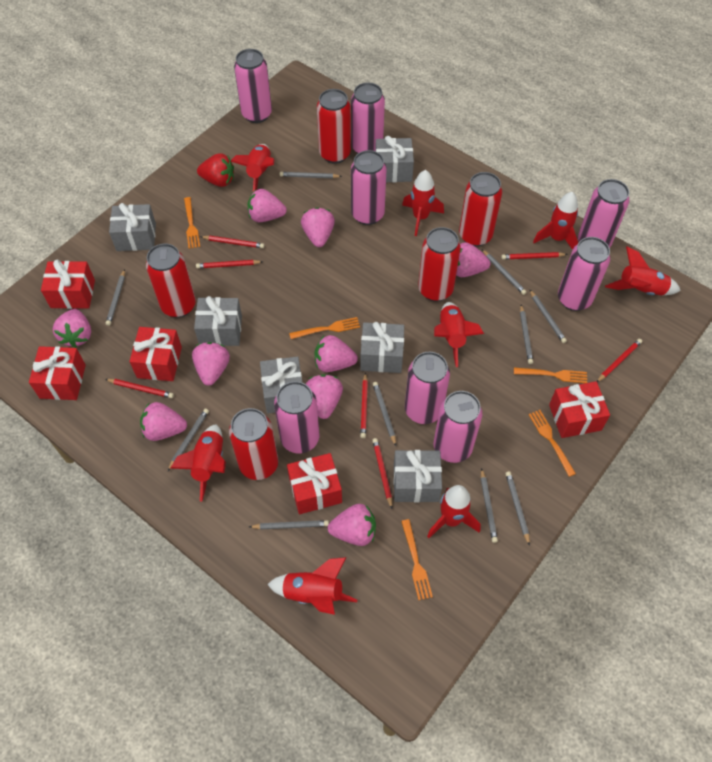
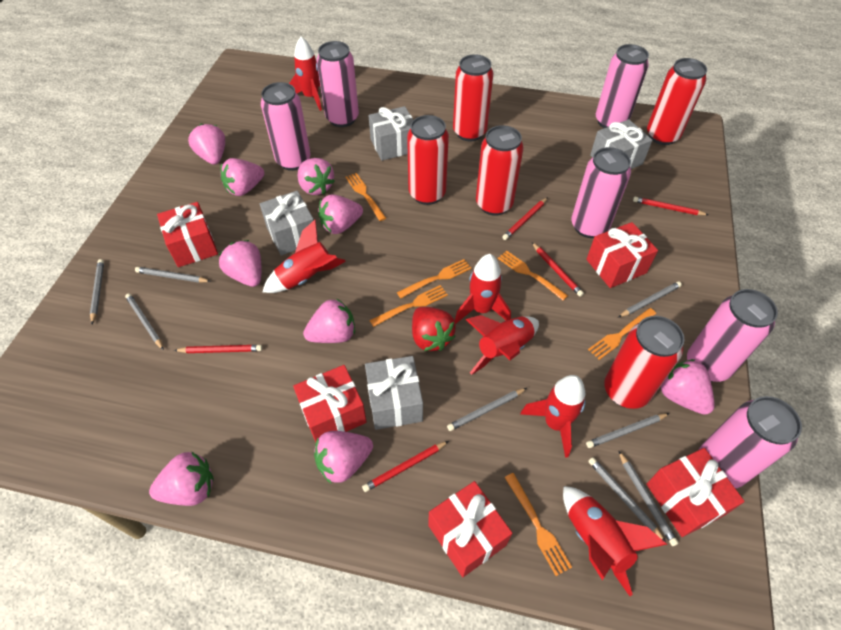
grey gift: 6 -> 4
grey pencil: 10 -> 8
orange fork: 5 -> 6
pink can: 8 -> 6
red pencil: 7 -> 5
red rocket: 8 -> 6

